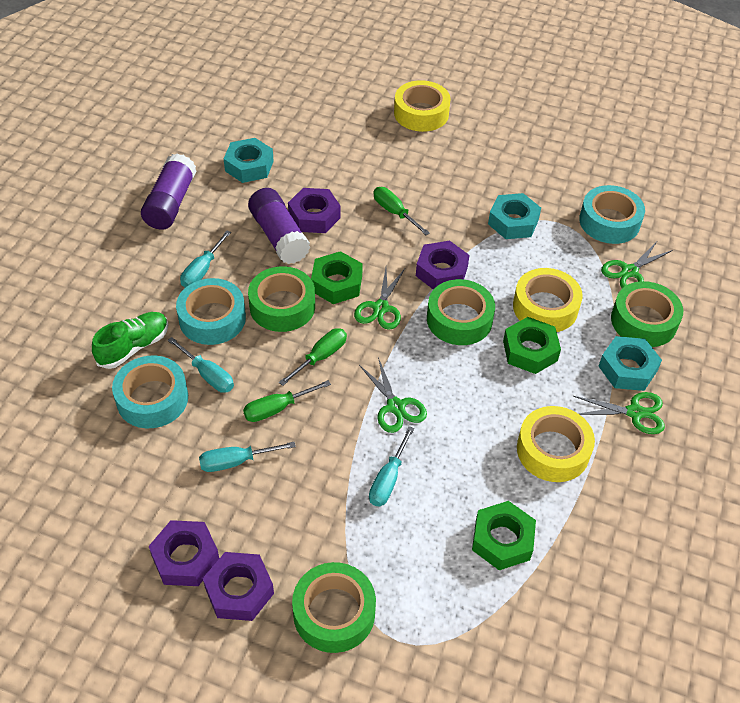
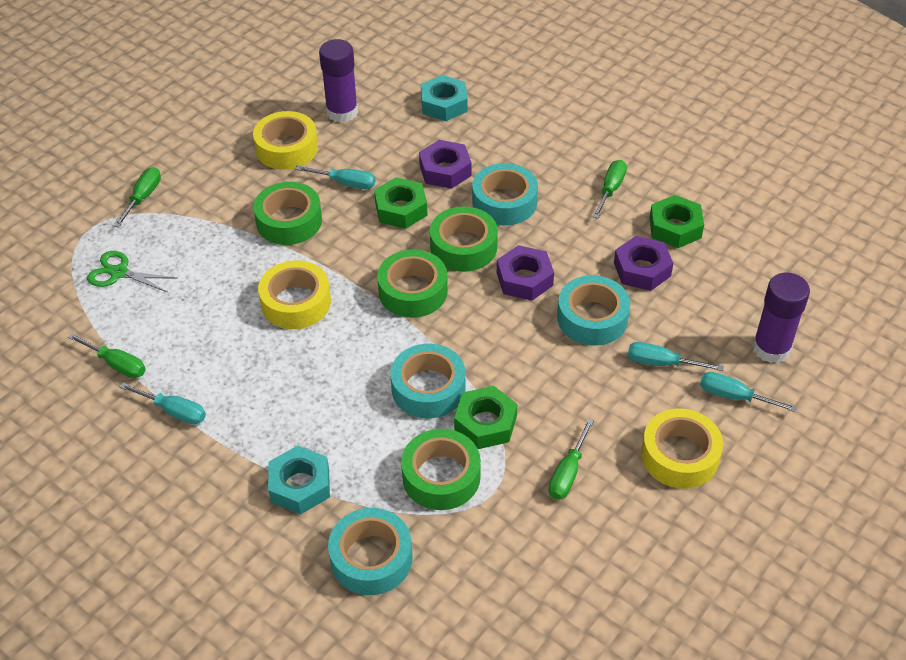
green scissors: 4 -> 1
green screwdriver: 3 -> 4
green shoe: 1 -> 0
purple nut: 4 -> 3
turquoise nut: 3 -> 2
turquoise tape: 3 -> 4

